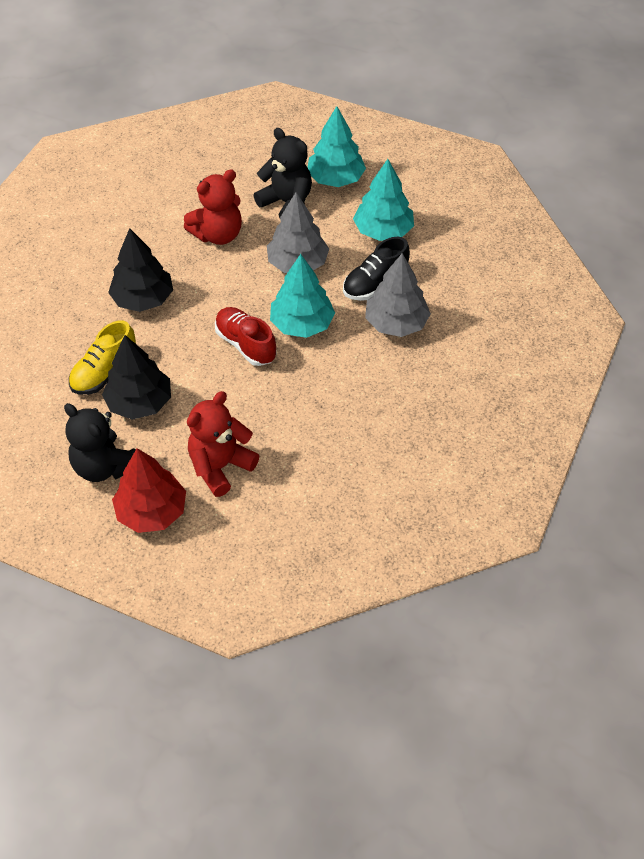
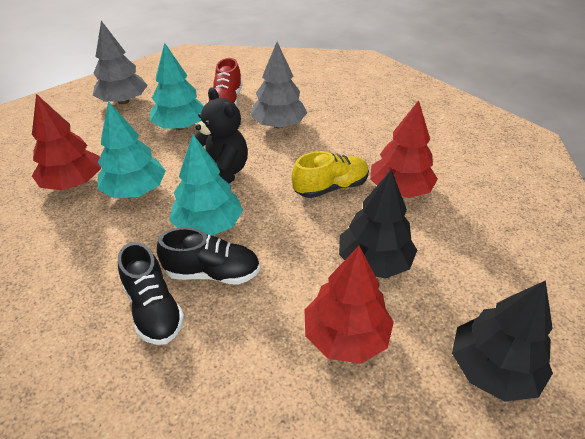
black shoe: 1 -> 2
black teddy bear: 2 -> 1
red teddy bear: 2 -> 0
red tree: 1 -> 3

